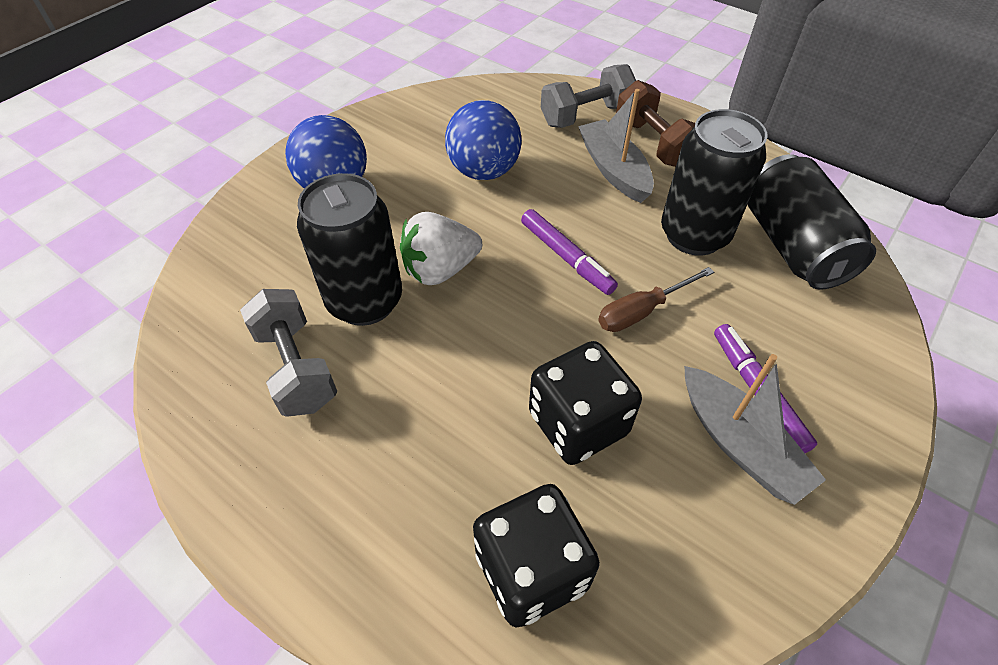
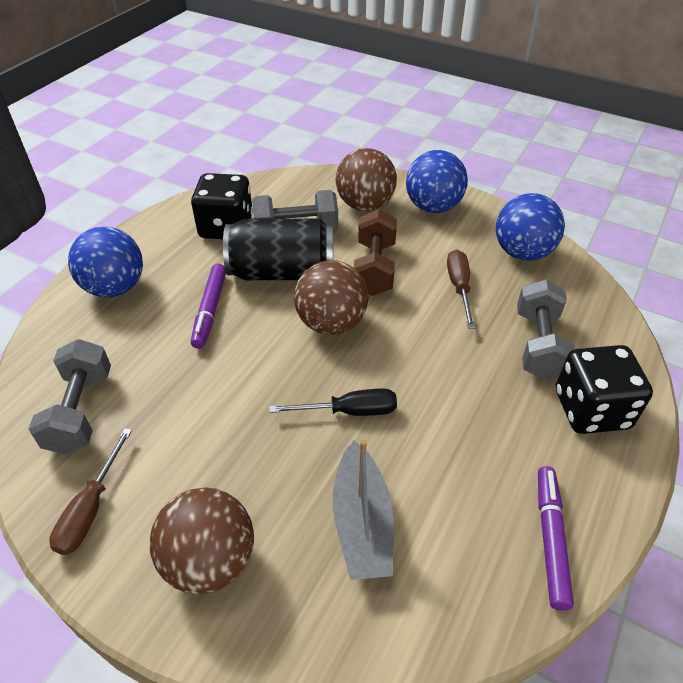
black can: 3 -> 1
black screwdriver: 0 -> 1
blue ball: 2 -> 3
brown ball: 0 -> 3
brown screwdriver: 1 -> 2
grey boat: 2 -> 1
grey dumbbell: 2 -> 3
white strawberry: 1 -> 0

